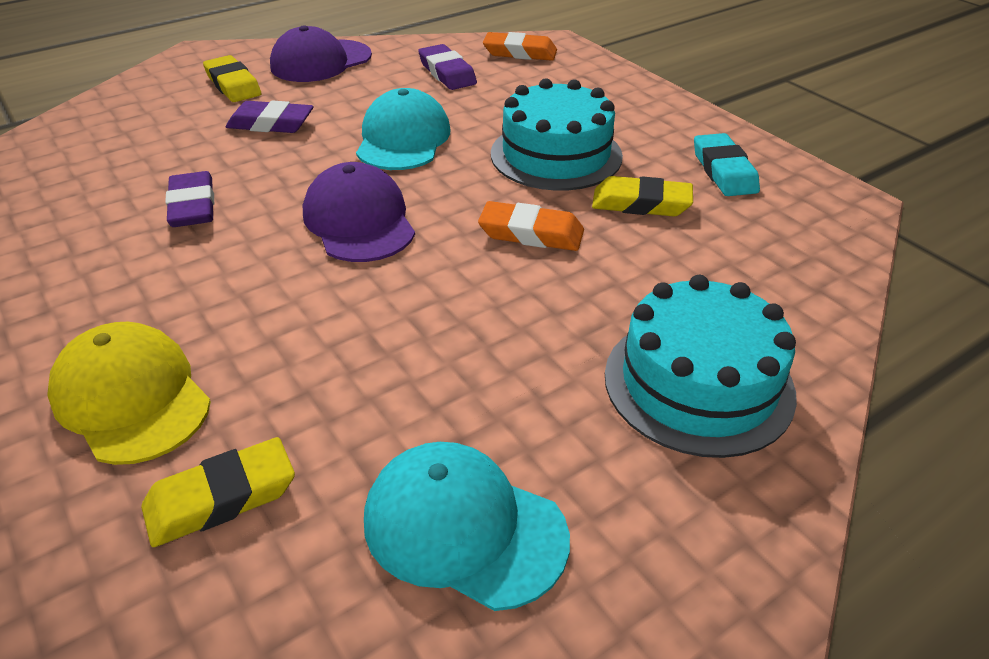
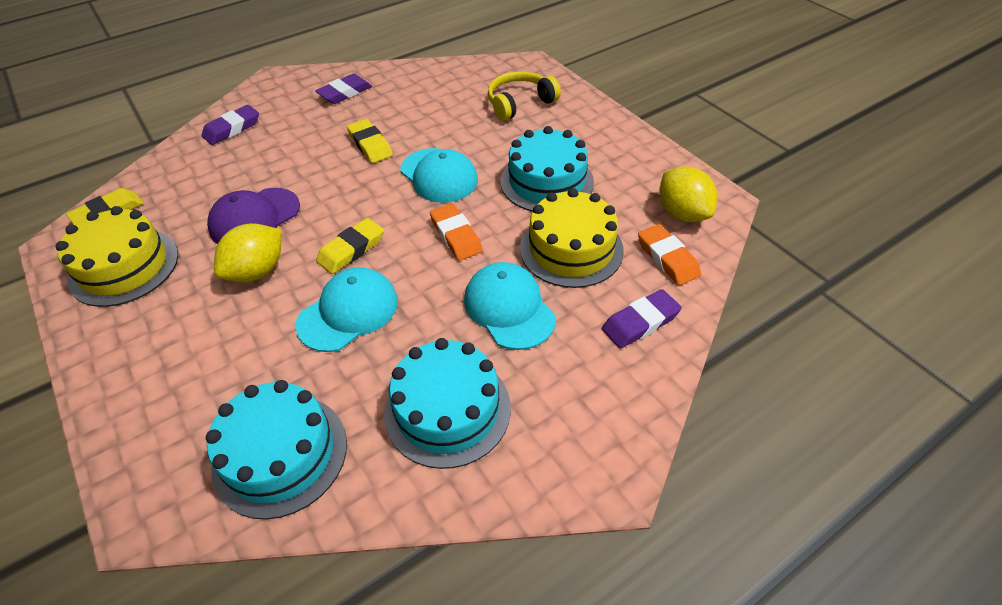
purple cap: 2 -> 1
turquoise cake: 2 -> 3
turquoise cap: 2 -> 3
turquoise eraser: 1 -> 0
yellow cake: 0 -> 2
yellow cap: 1 -> 0
yellow headphones: 0 -> 1
yellow lemon: 0 -> 2

